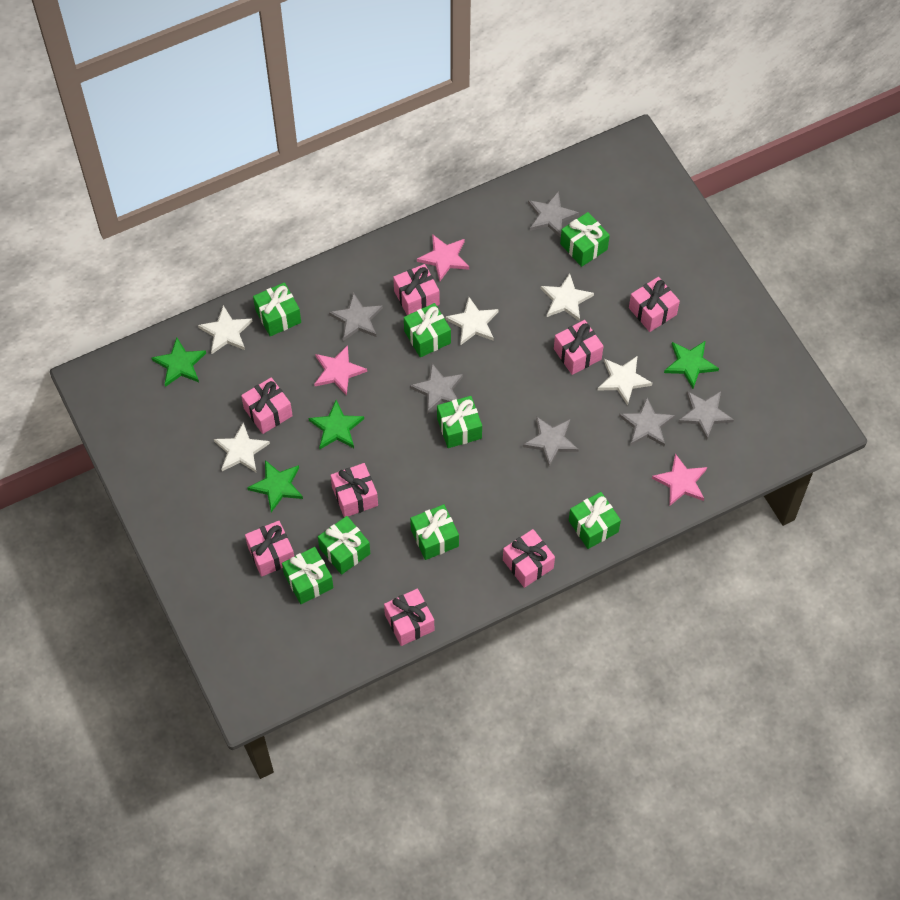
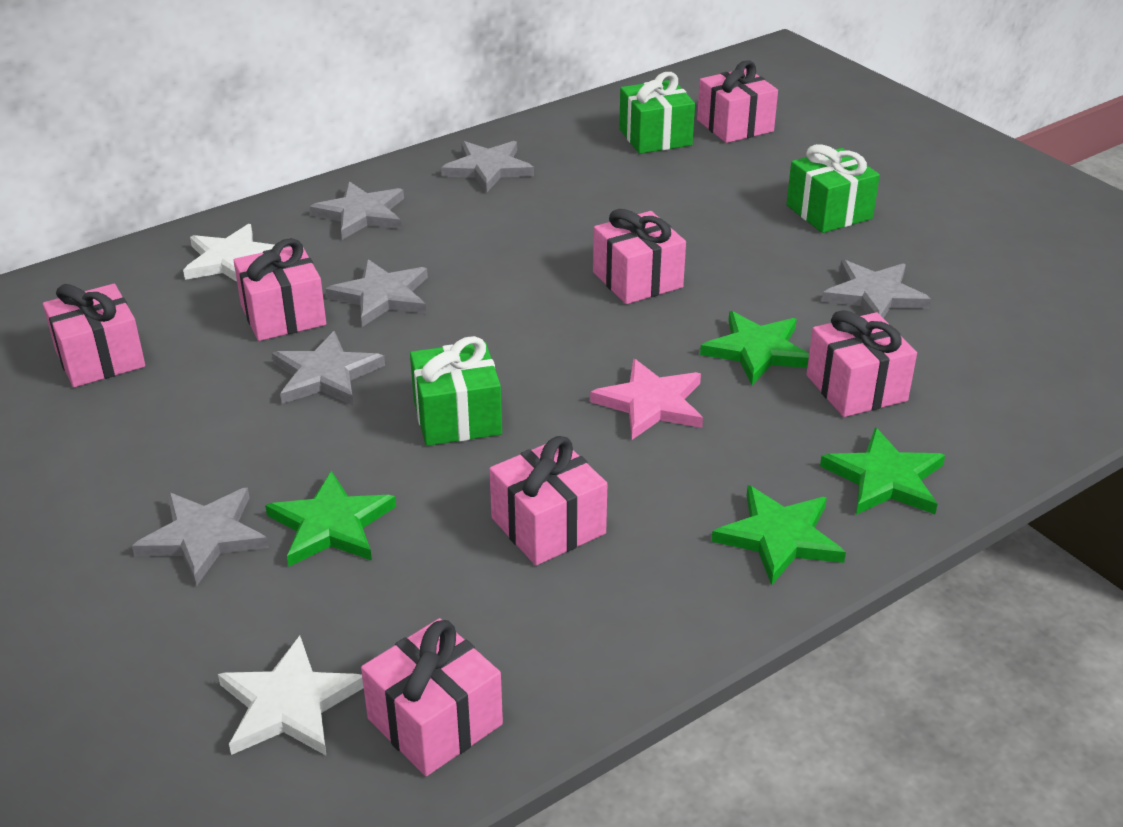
green gift: 8 -> 3
pink gift: 8 -> 7
pink star: 3 -> 1
white star: 5 -> 2

